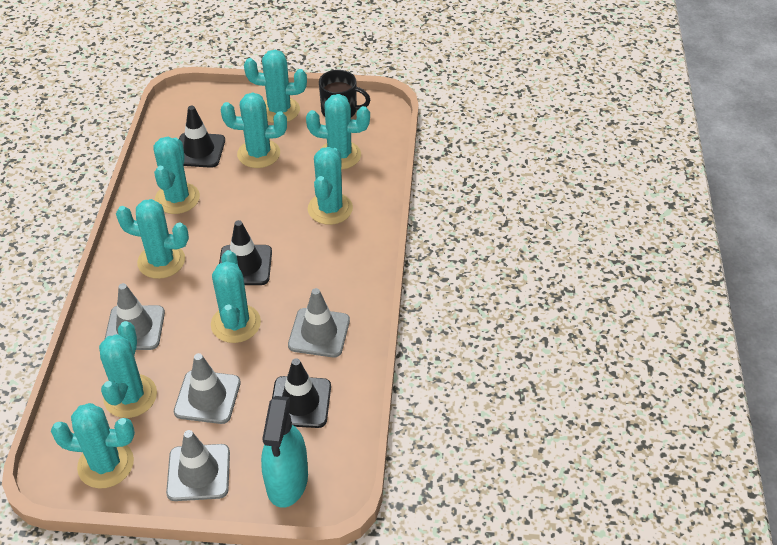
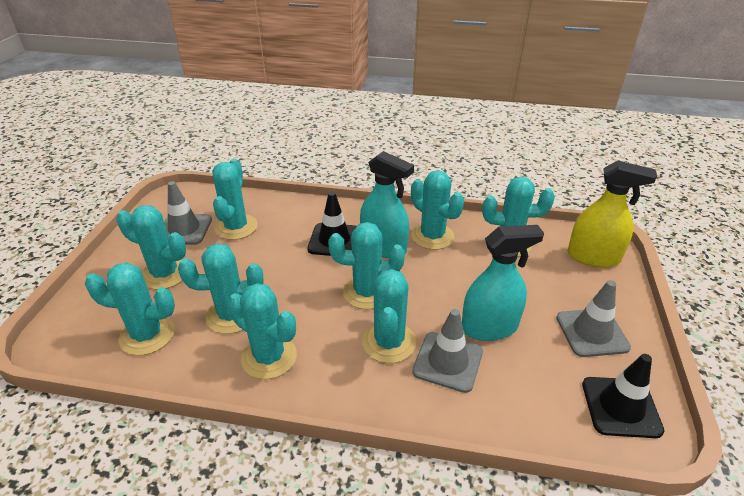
black mug: 1 -> 0
black traffic cone: 3 -> 2
grey traffic cone: 4 -> 3
turquoise spray bottle: 1 -> 2
yellow spray bottle: 0 -> 1

